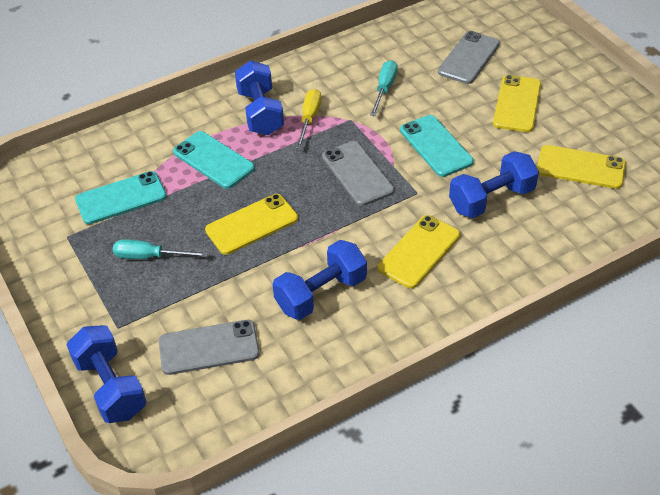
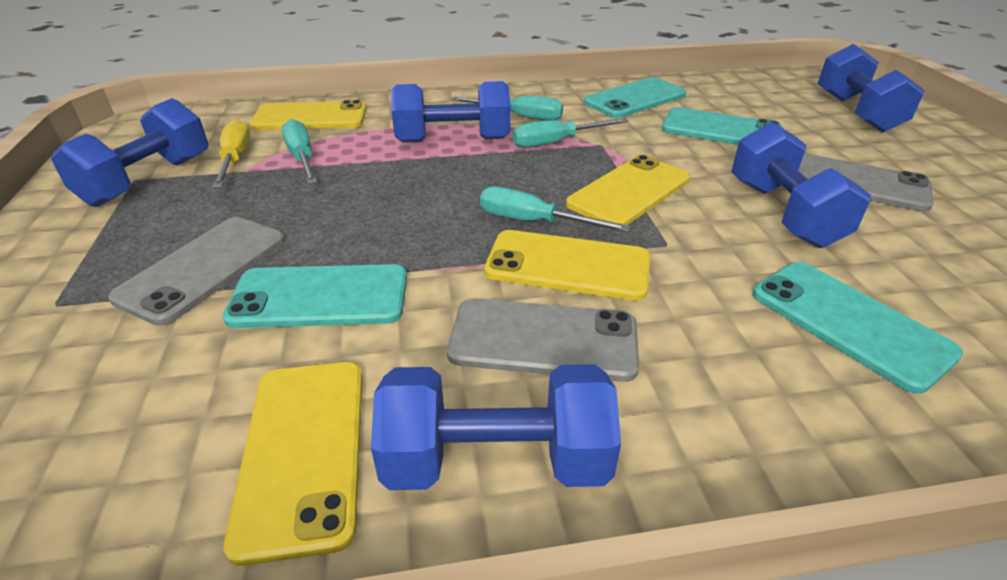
blue dumbbell: 4 -> 5
turquoise phone: 3 -> 4
turquoise screwdriver: 2 -> 4

